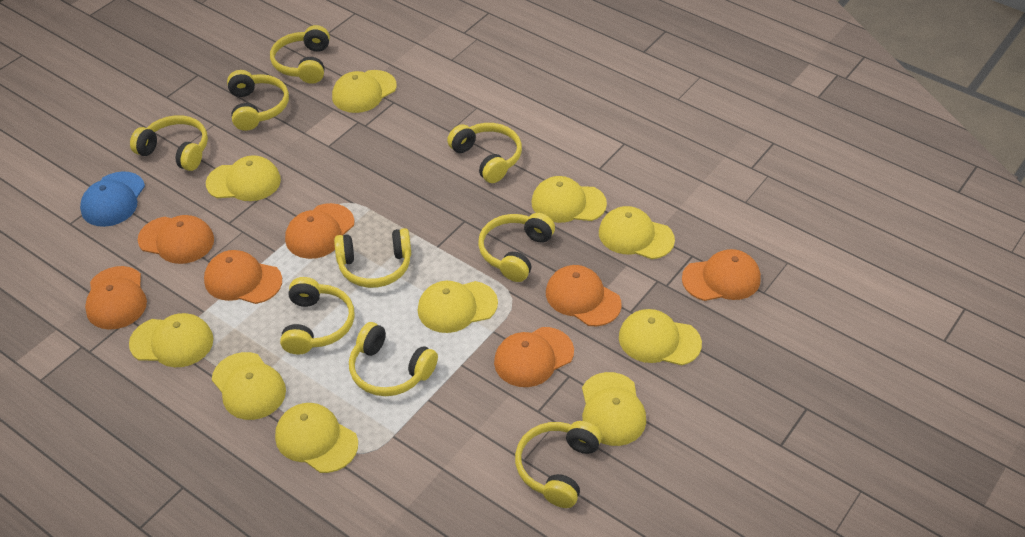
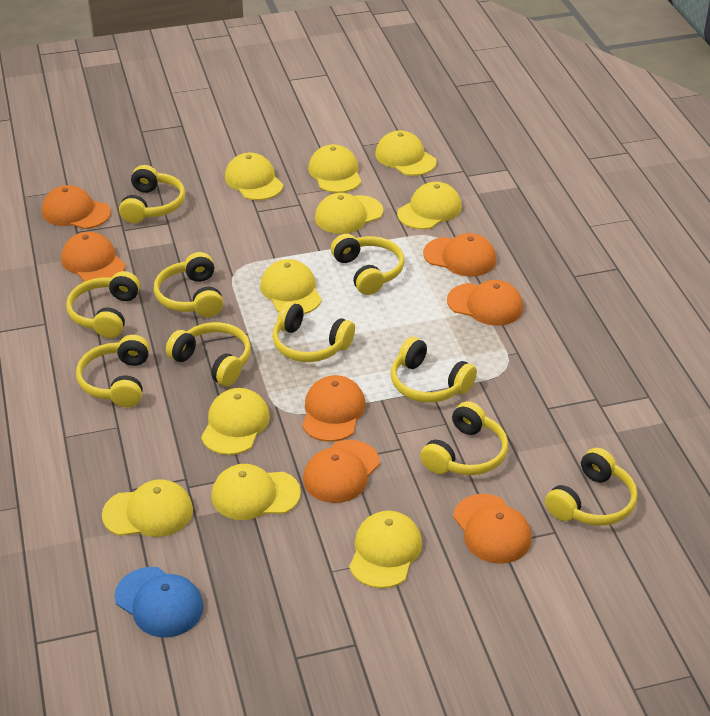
yellow headphones: 9 -> 10

